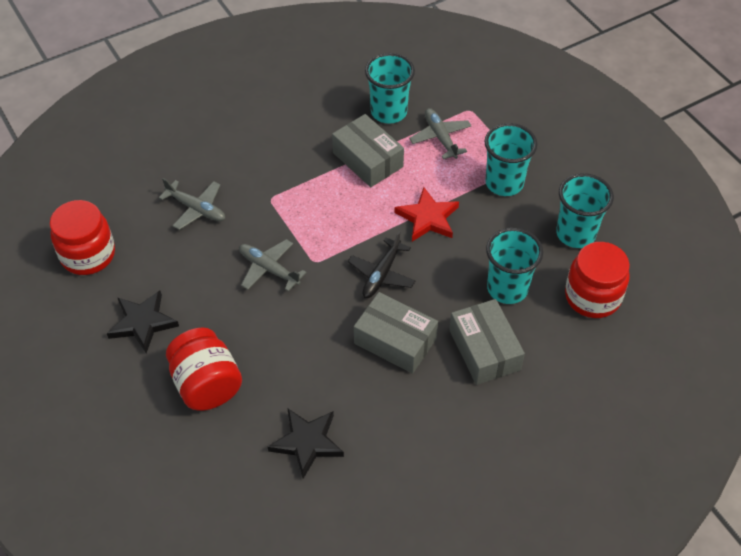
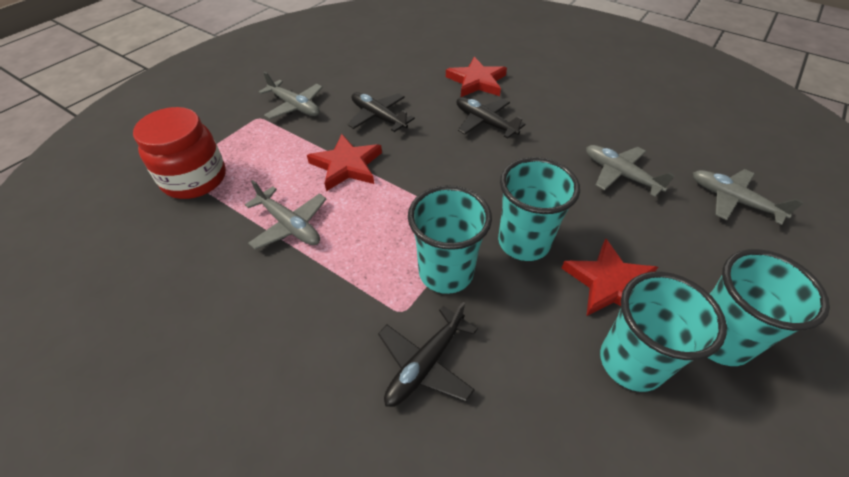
black plane: 1 -> 3
black star: 2 -> 0
grey box: 3 -> 0
grey plane: 3 -> 4
red jar: 3 -> 1
red star: 1 -> 3

